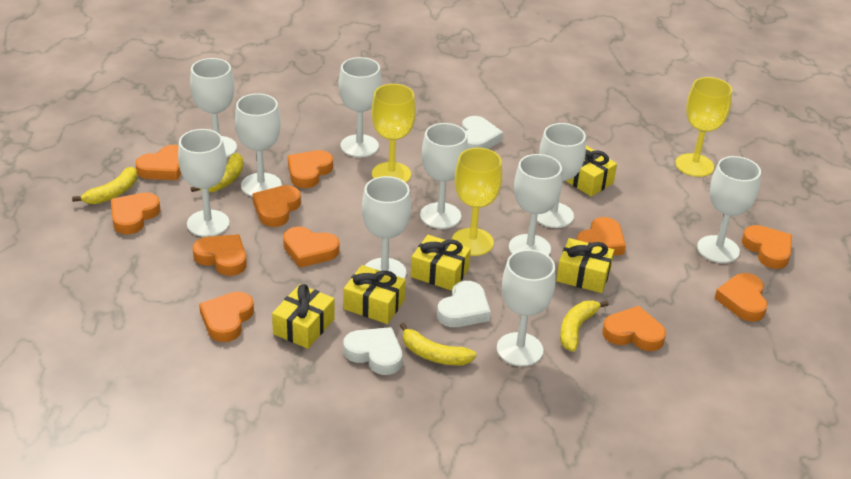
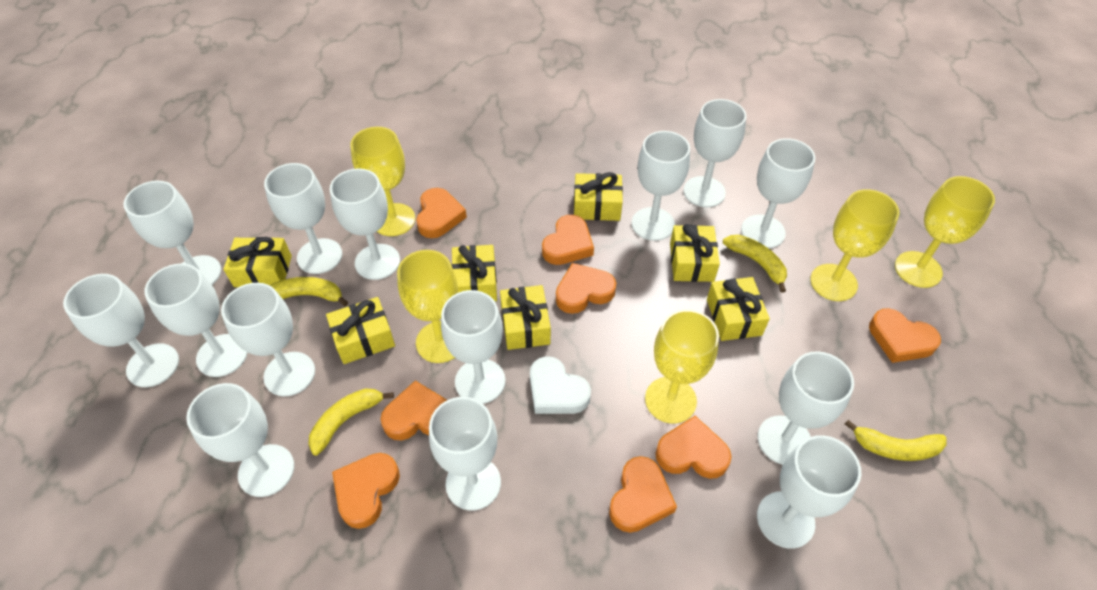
orange heart: 11 -> 8
white goblet: 10 -> 14
white heart: 3 -> 1
yellow gift: 5 -> 7
yellow goblet: 3 -> 5

